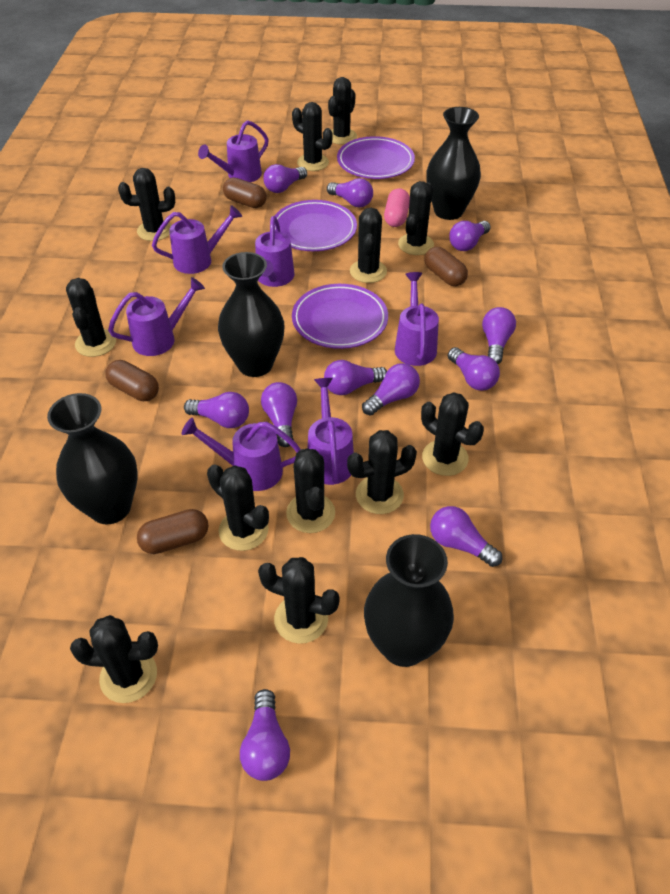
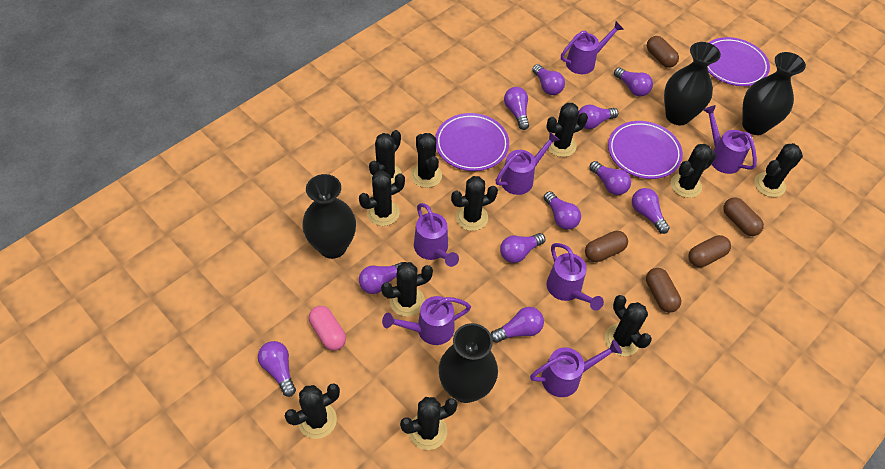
black cactus: 12 -> 11
brown capsule: 4 -> 5

